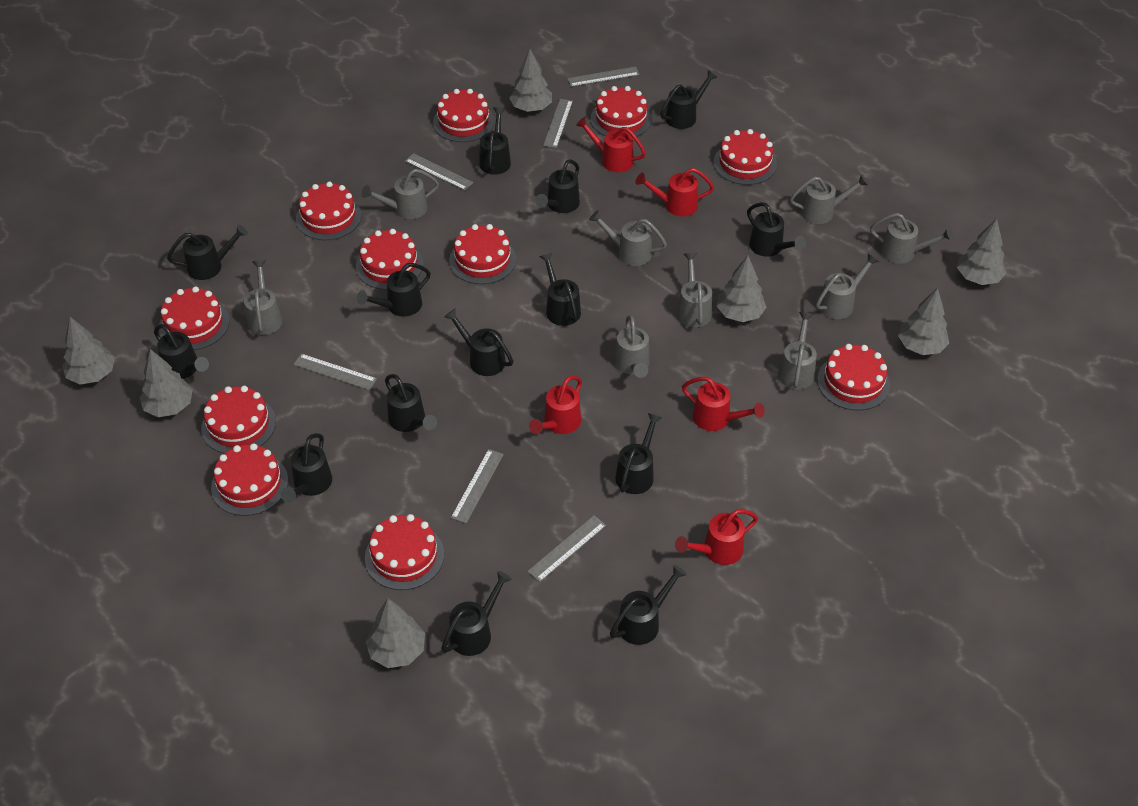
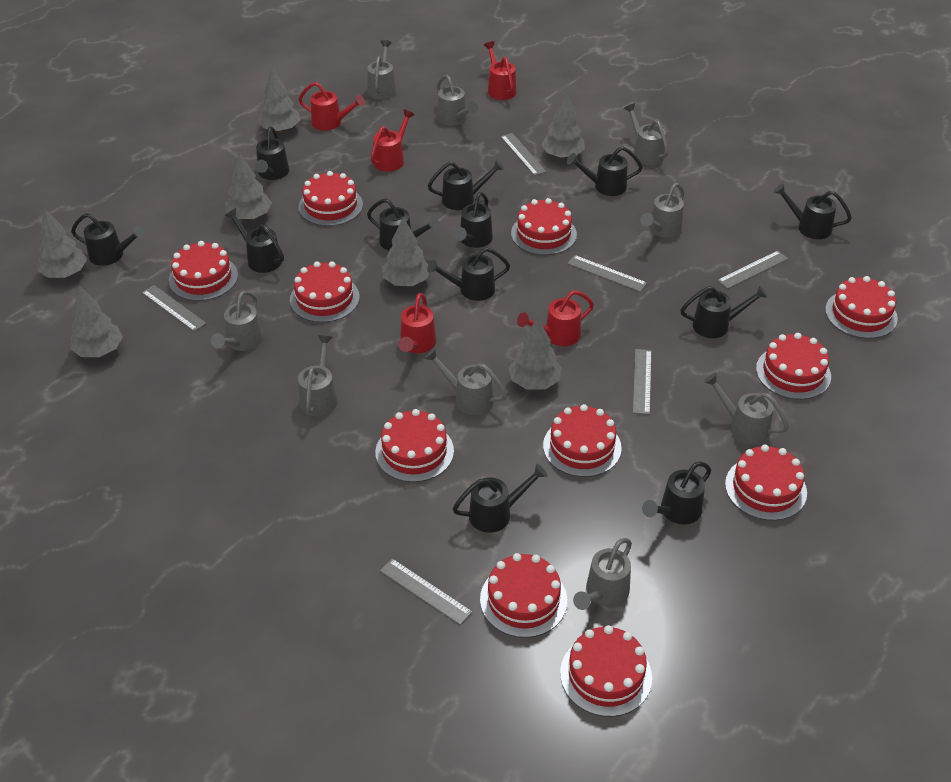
black watering can: 14 -> 12

